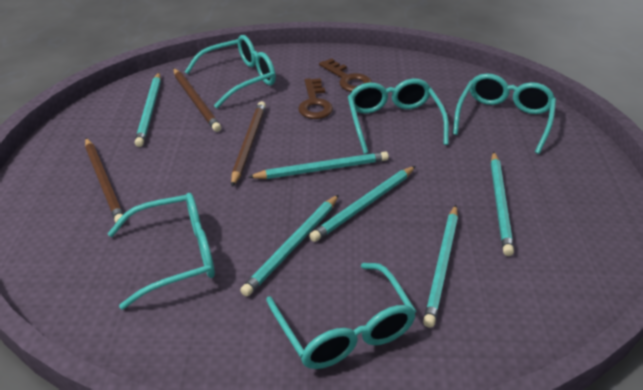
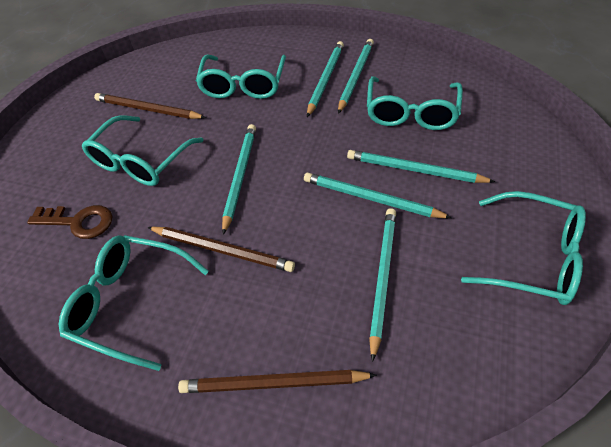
brown key: 2 -> 1

